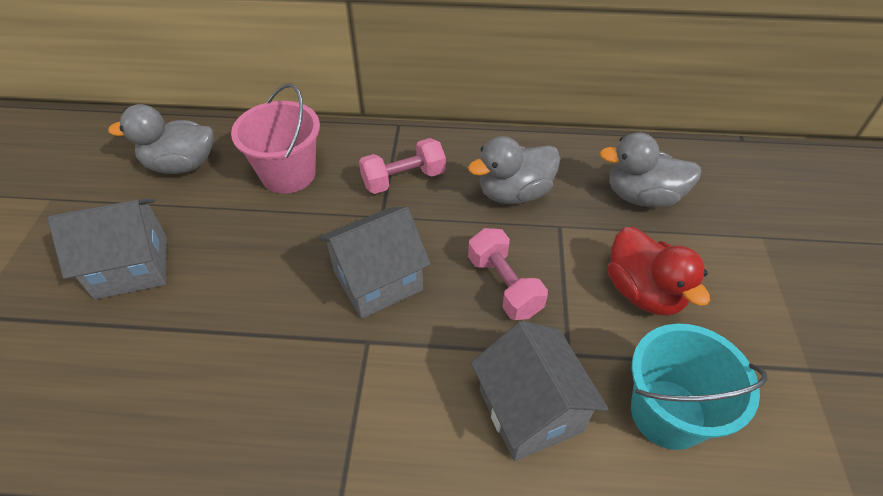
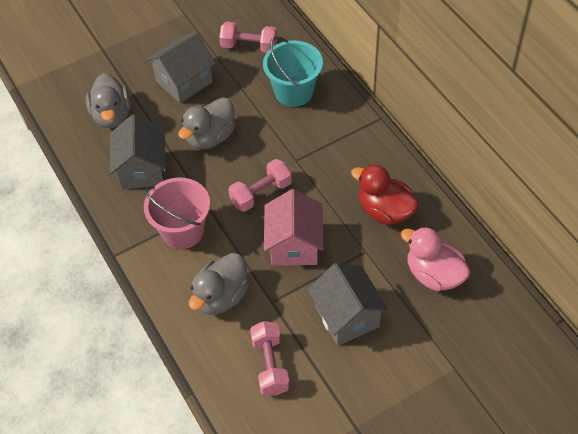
pink duck: 0 -> 1
pink dumbbell: 2 -> 3
pink house: 0 -> 1

